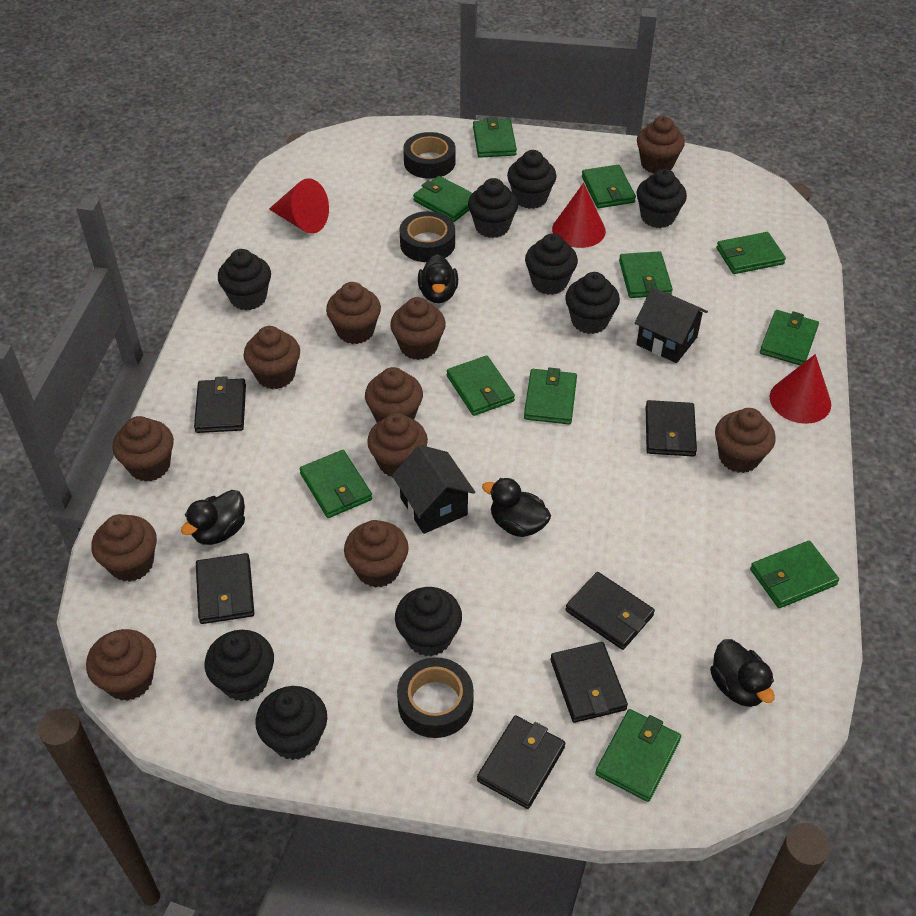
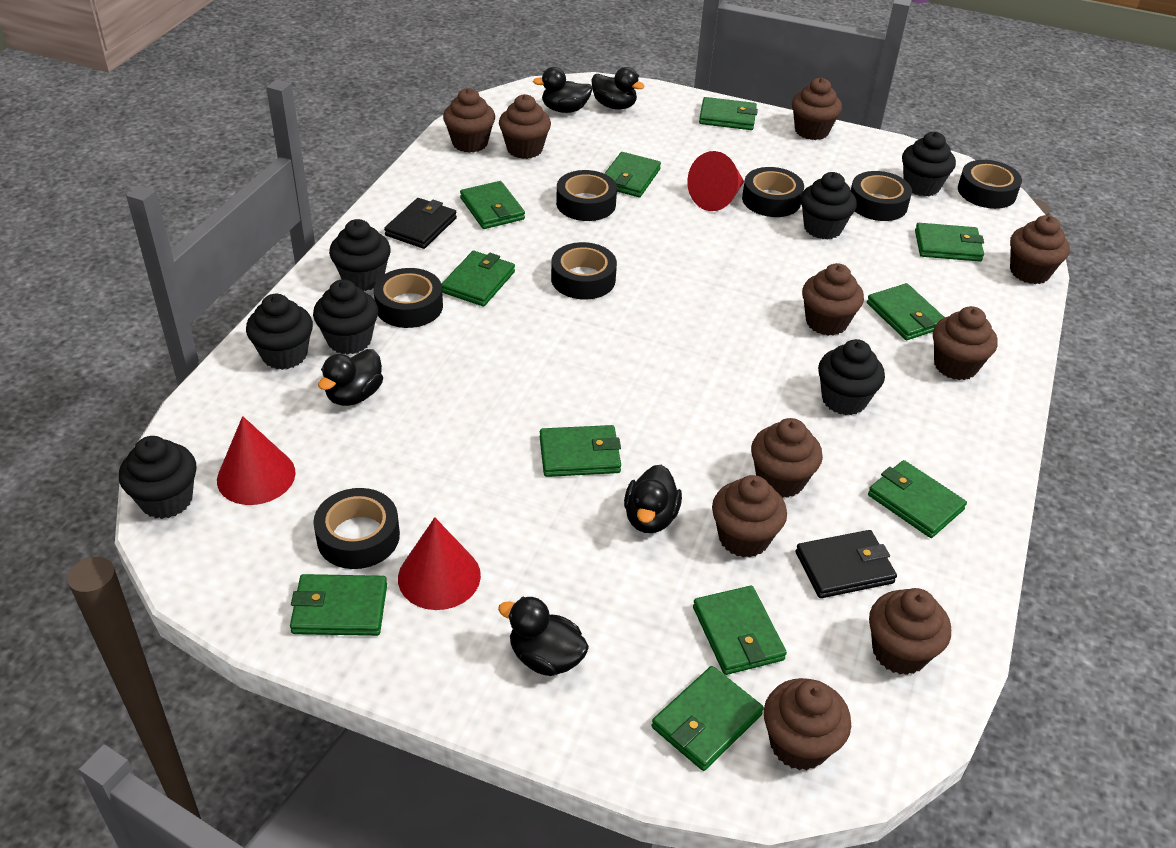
black cupcake: 9 -> 7
black duck: 4 -> 5
black house: 2 -> 0
black tape: 3 -> 7
black wallet: 6 -> 2
brown cupcake: 11 -> 10

